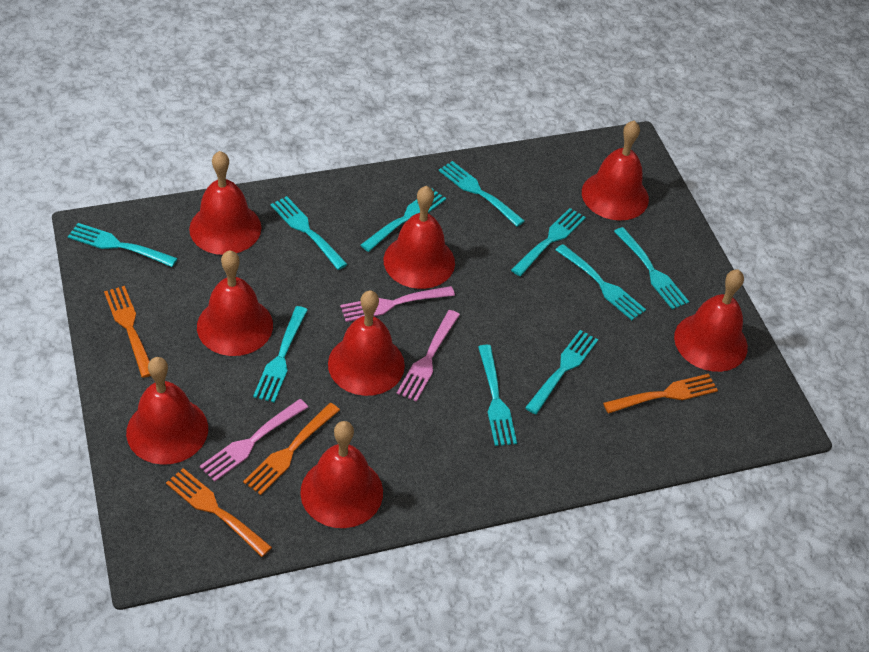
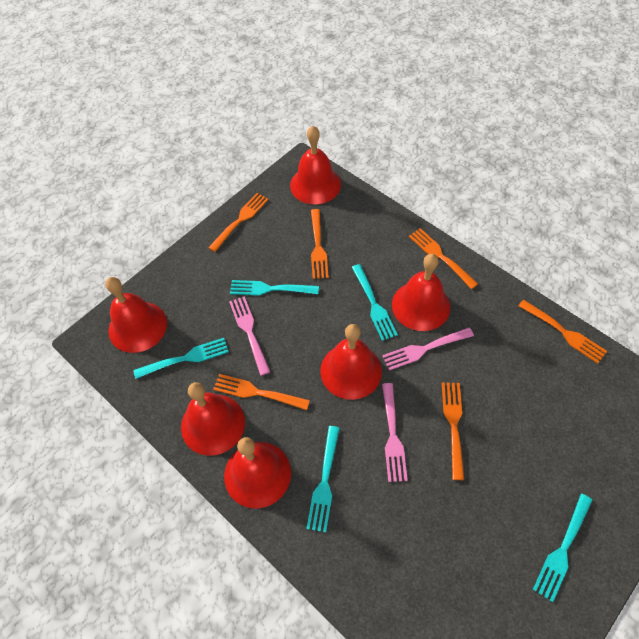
orange fork: 4 -> 6
red bell: 8 -> 6
turquoise fork: 10 -> 5

